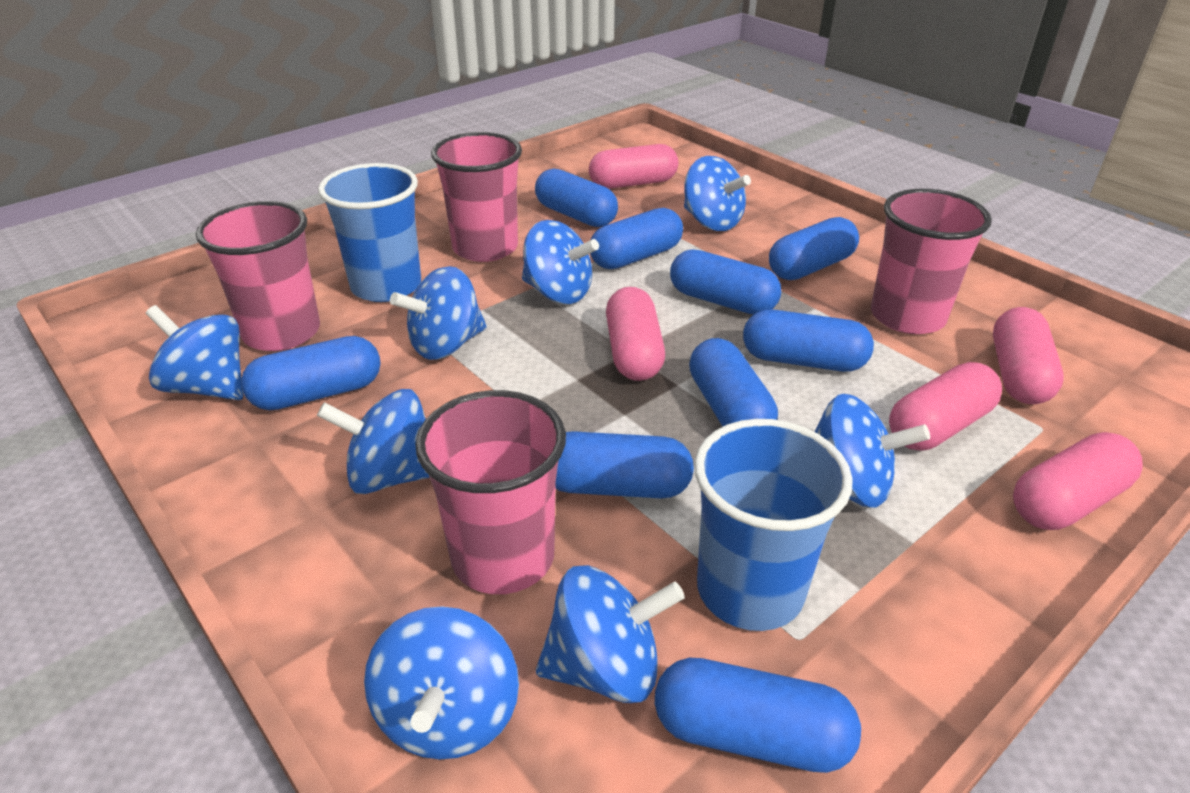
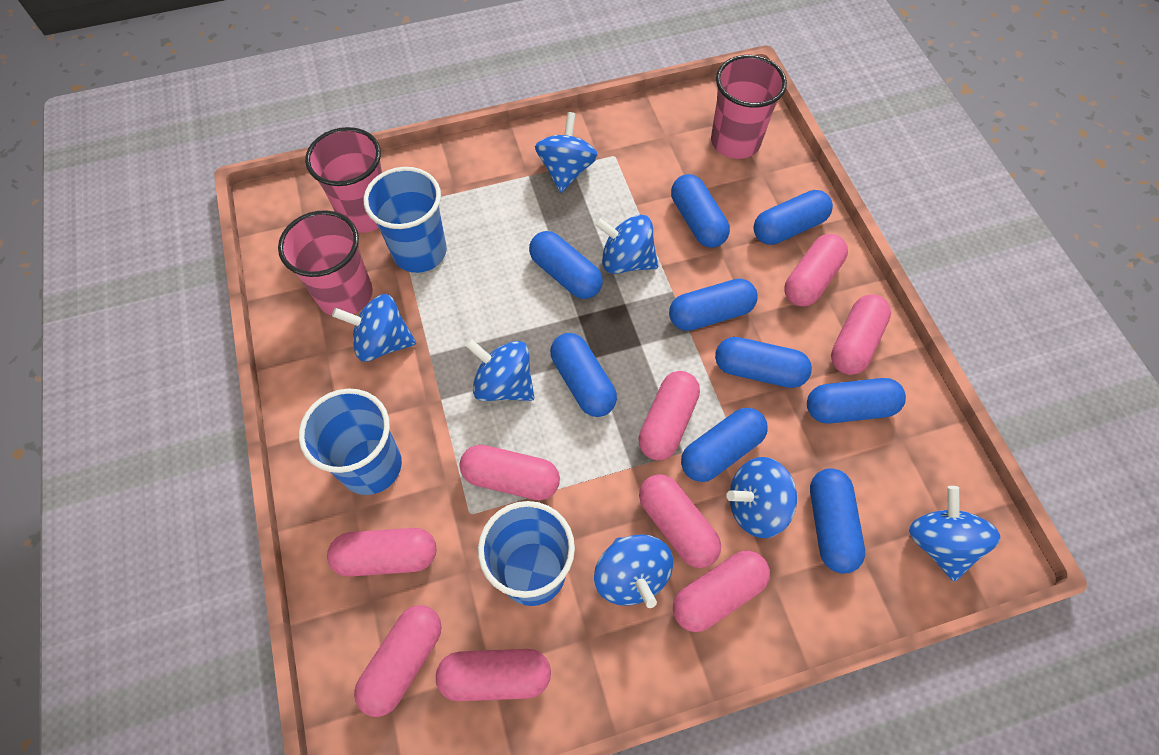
blue cup: 2 -> 3
blue spinning top: 8 -> 7
pink capsule: 5 -> 9
pink cup: 4 -> 3

